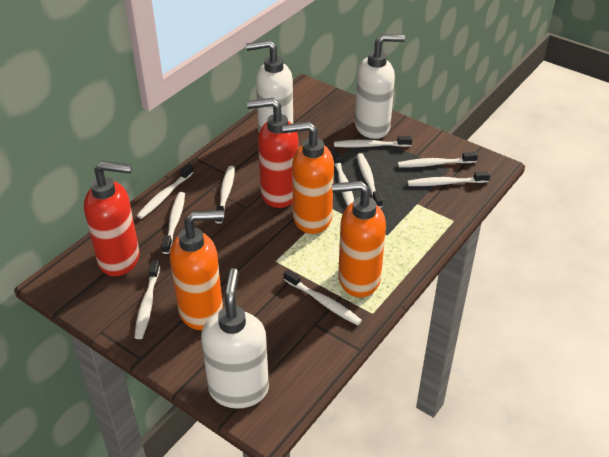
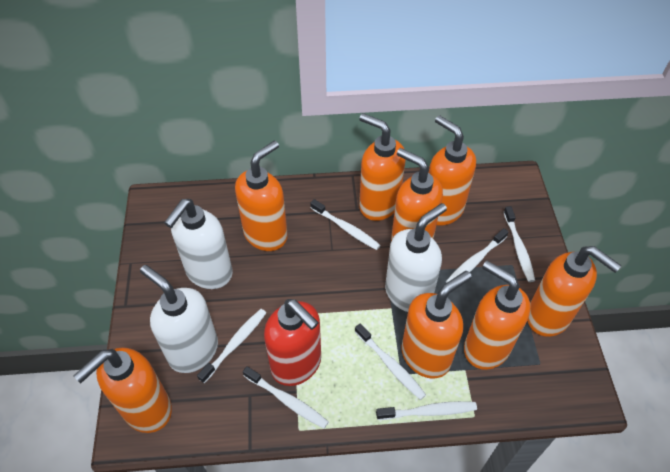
orange soap dispenser: 3 -> 8
red soap dispenser: 2 -> 1
white toothbrush: 10 -> 7

